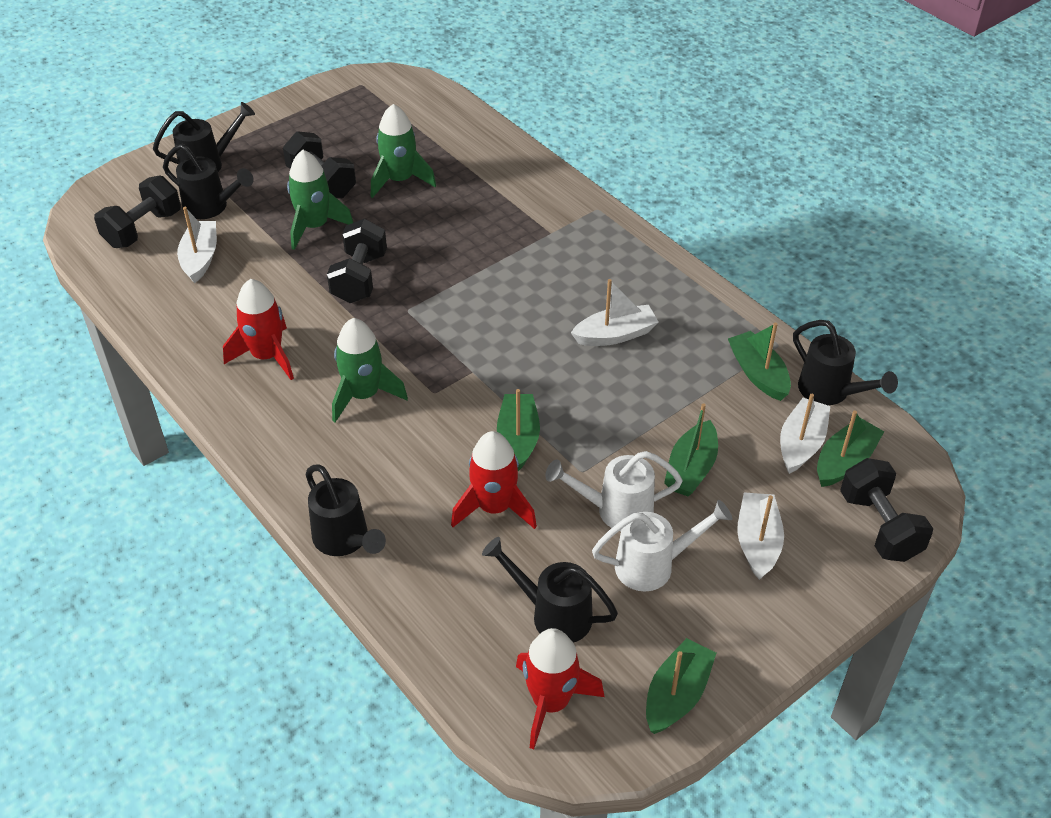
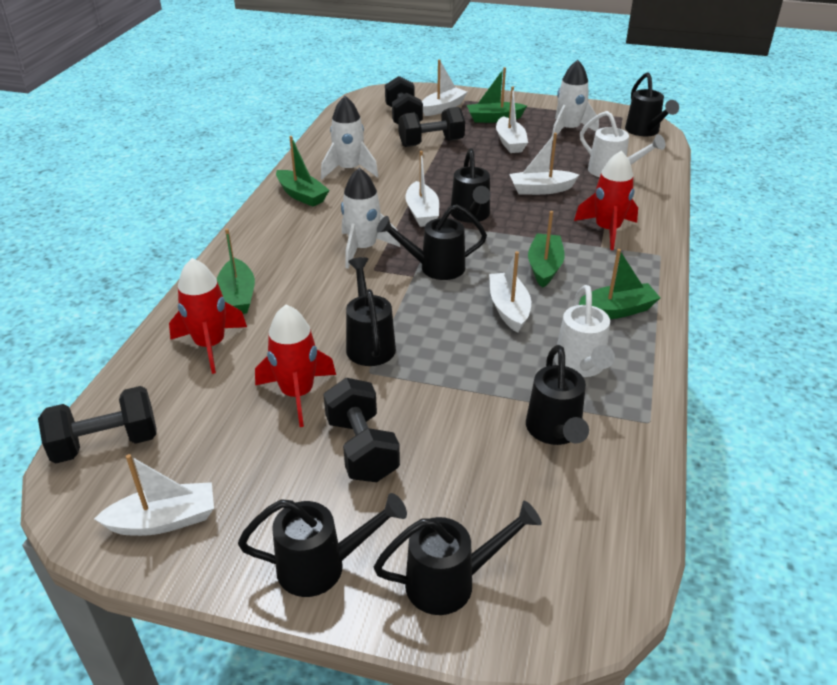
black watering can: 5 -> 7
green rocket: 3 -> 0
white boat: 4 -> 6
white rocket: 0 -> 3

